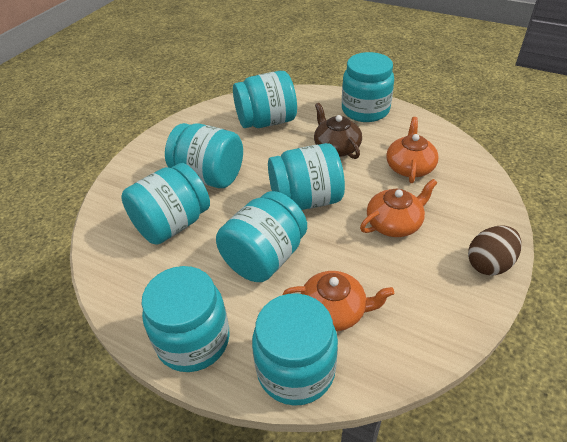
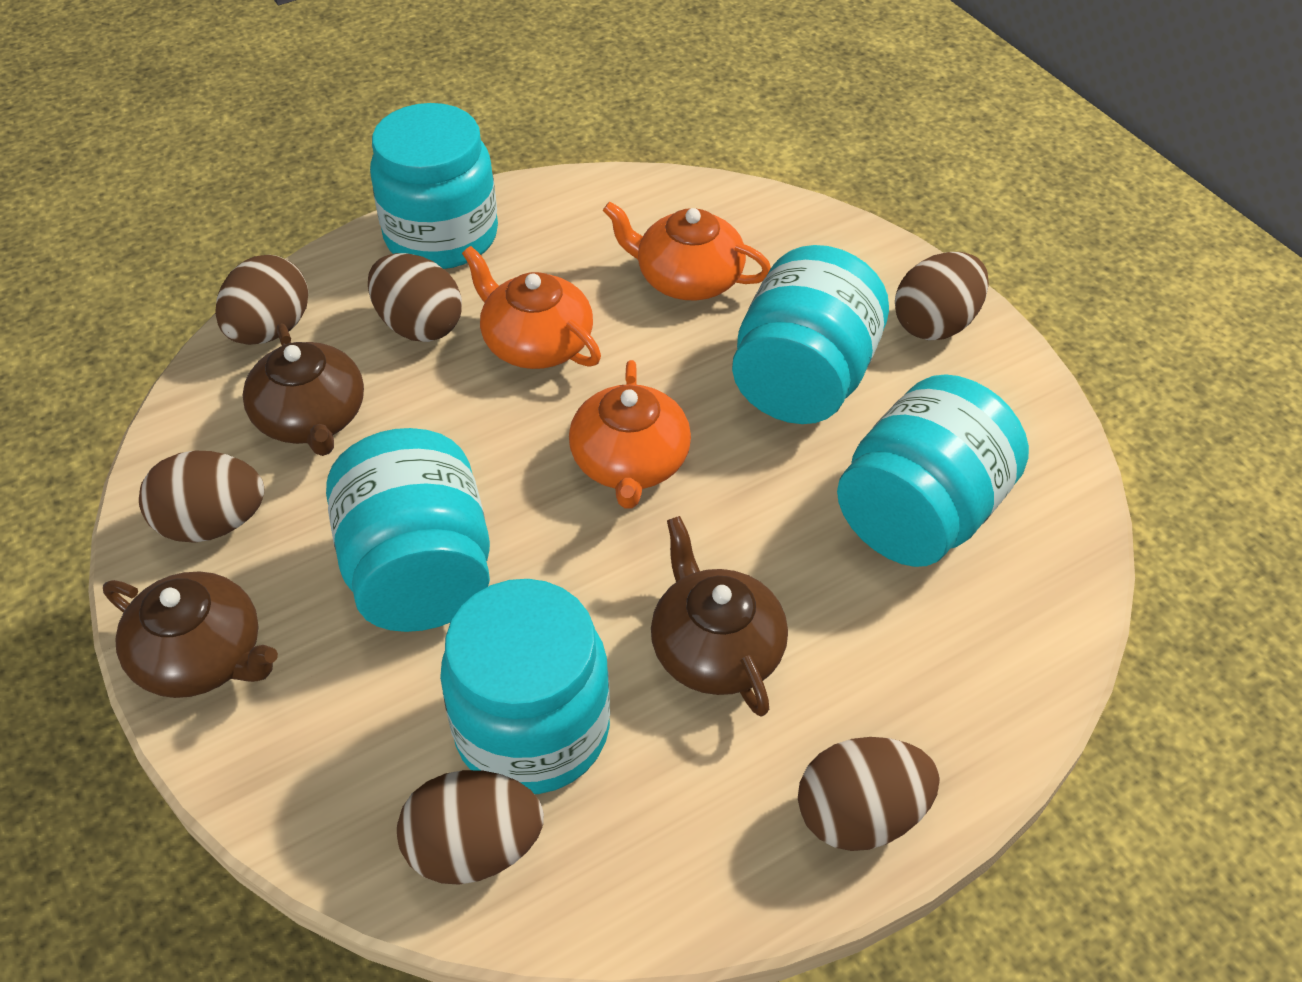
brown egg: 1 -> 6
brown teapot: 1 -> 3
turquoise jar: 8 -> 5

